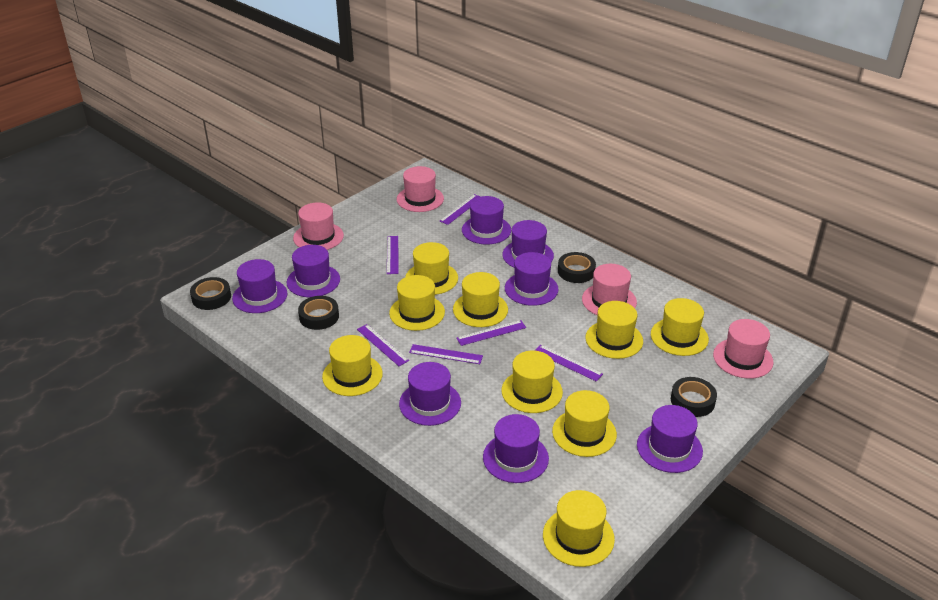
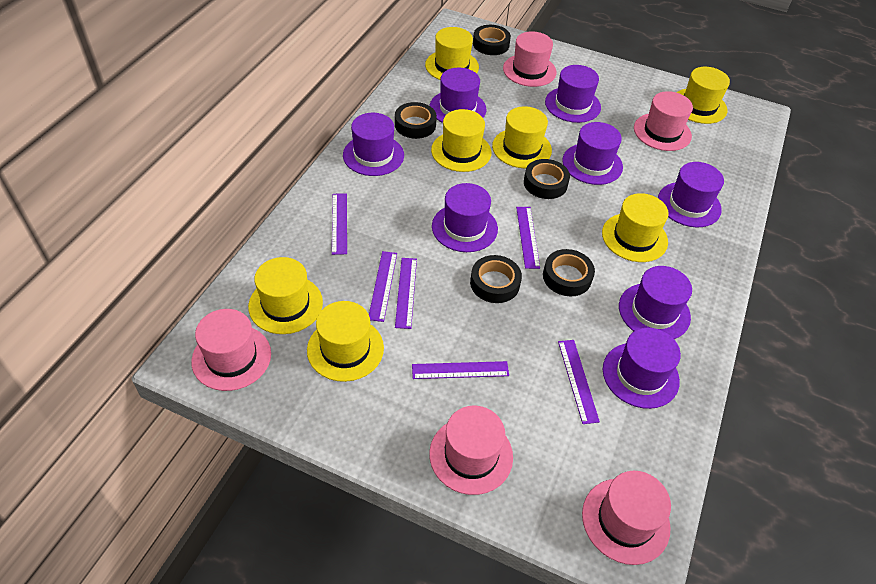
black tape: 4 -> 5
pink hat: 4 -> 5
yellow hat: 9 -> 7

